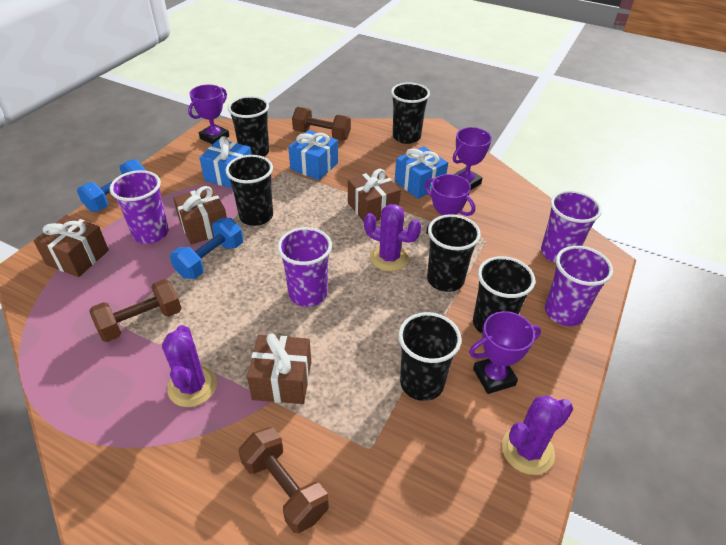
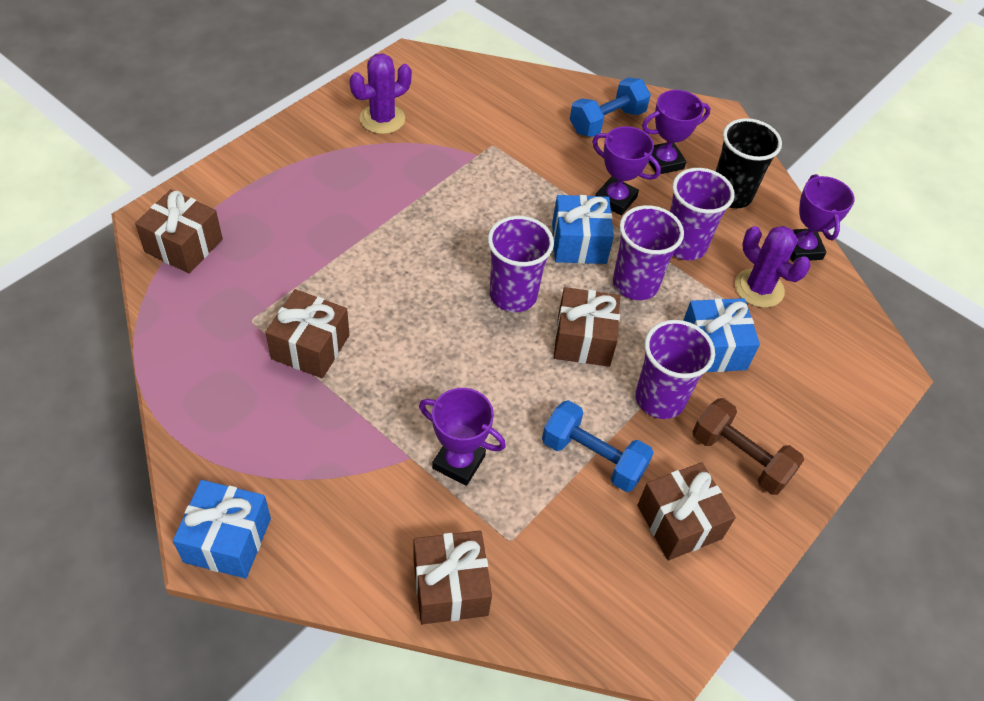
black cup: 6 -> 1
brown dumbbell: 3 -> 1
brown gift: 4 -> 5
purple cactus: 3 -> 2

